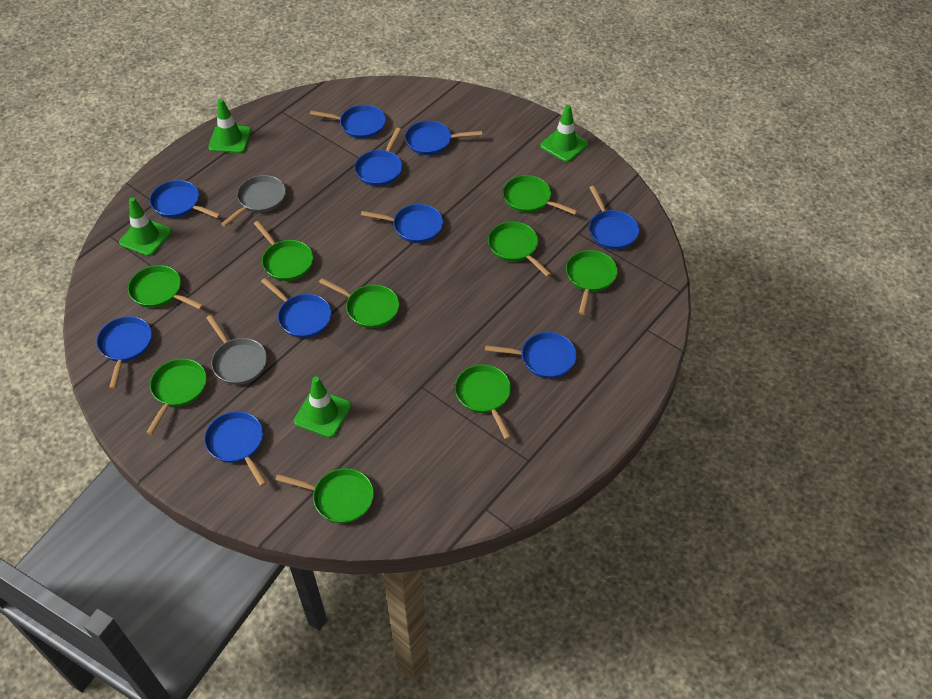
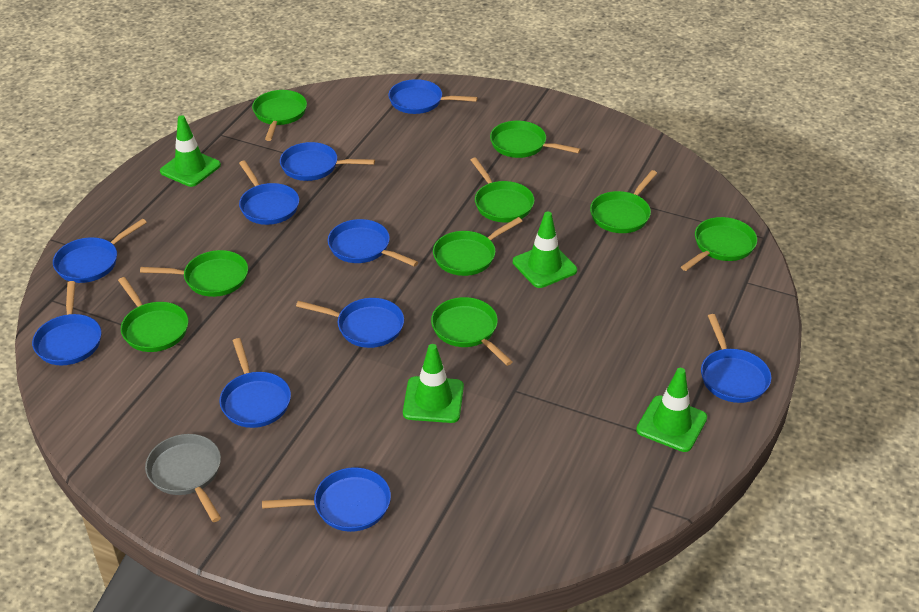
grey pan: 2 -> 1

